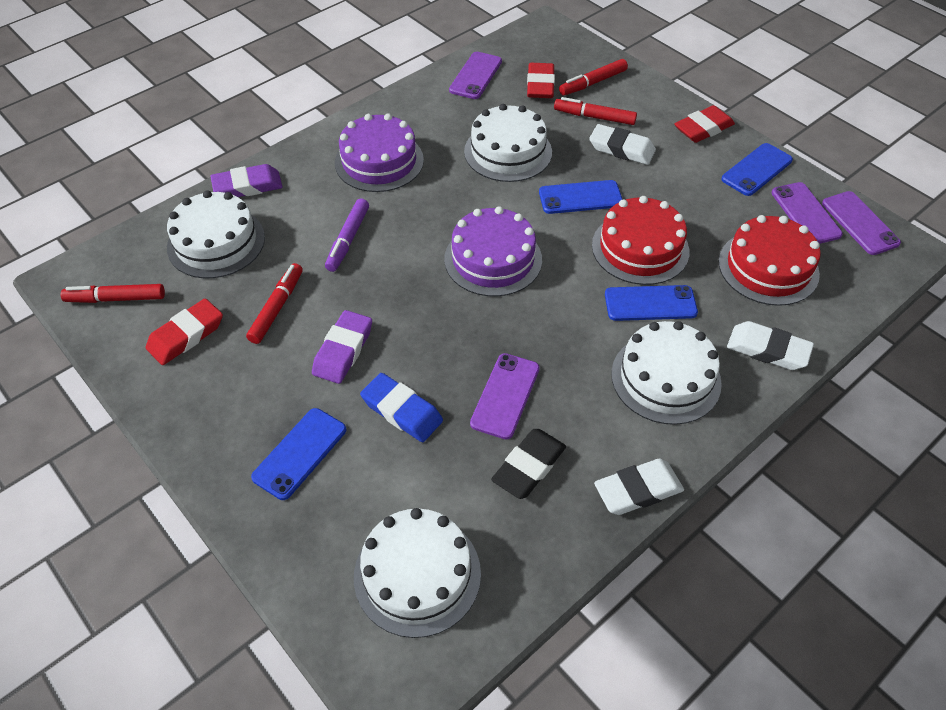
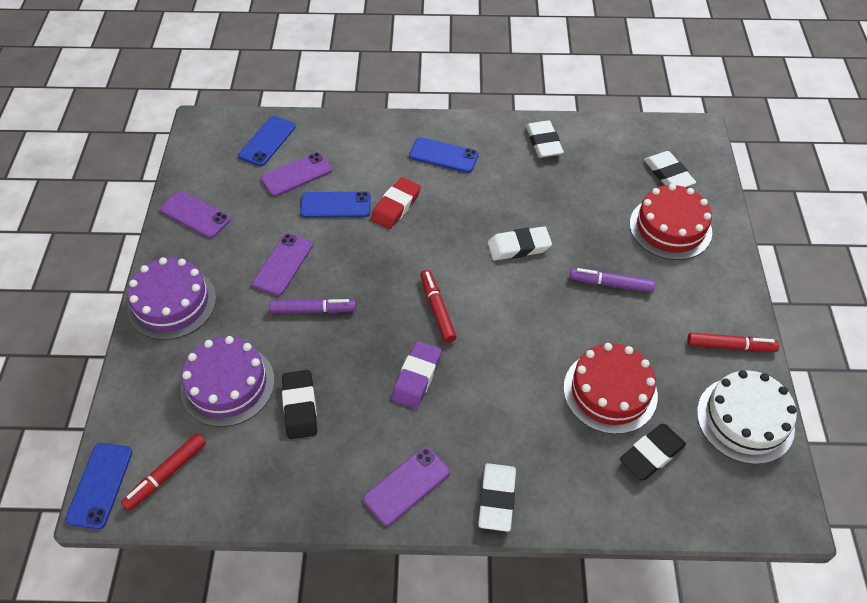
black eraser: 1 -> 2
blue eraser: 1 -> 0
purple eraser: 2 -> 1
purple marker: 1 -> 2
red eraser: 3 -> 1
red marker: 4 -> 3
white cake: 4 -> 1
white eraser: 3 -> 4

